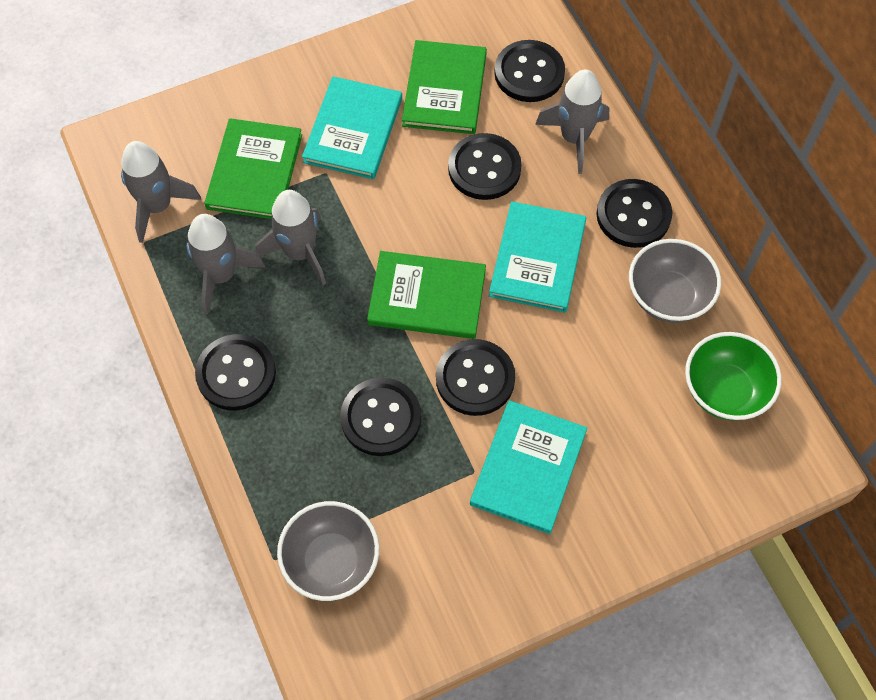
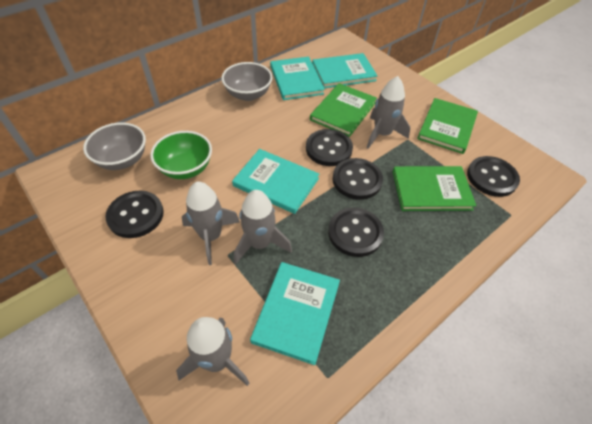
black button: 6 -> 5
turquoise book: 3 -> 4

